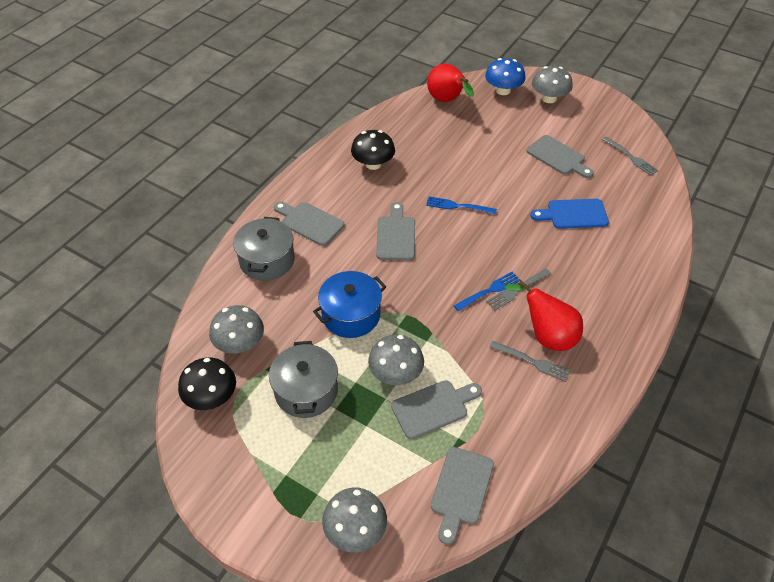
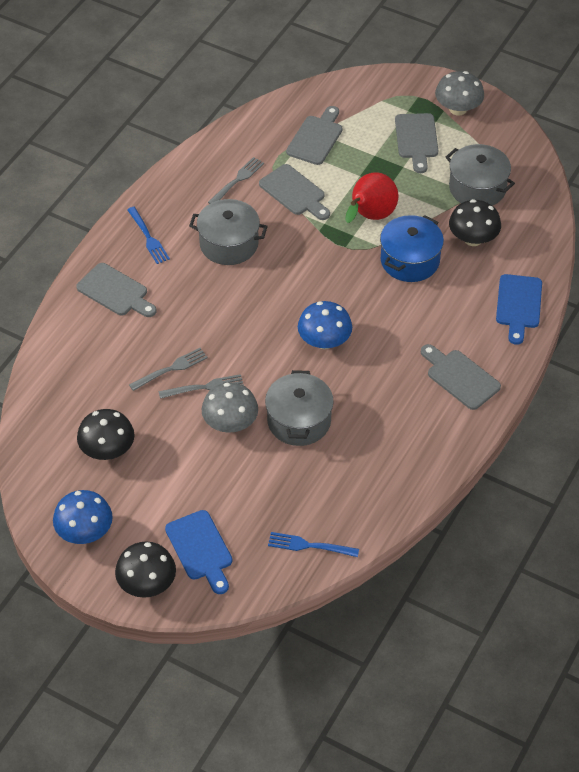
black mushroom: 2 -> 3
blue cutting board: 1 -> 2
blue mushroom: 1 -> 2
grey mushroom: 4 -> 2
grey pot: 2 -> 3
red pear: 2 -> 1

